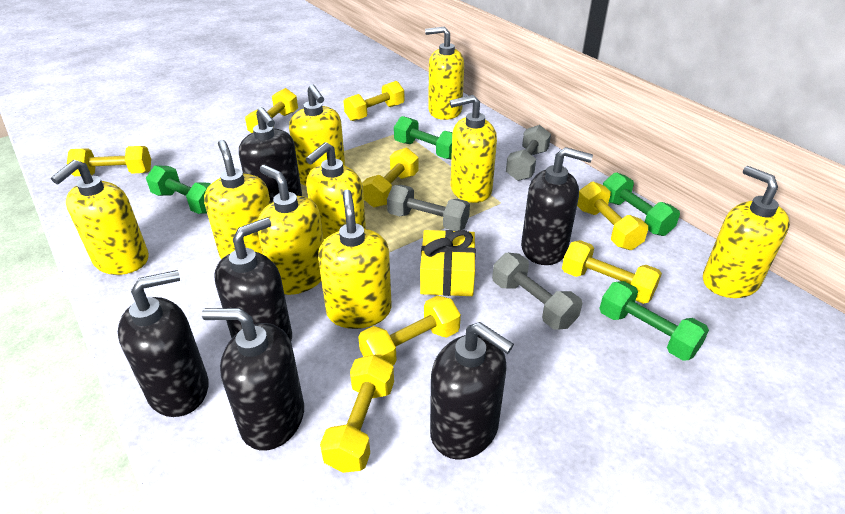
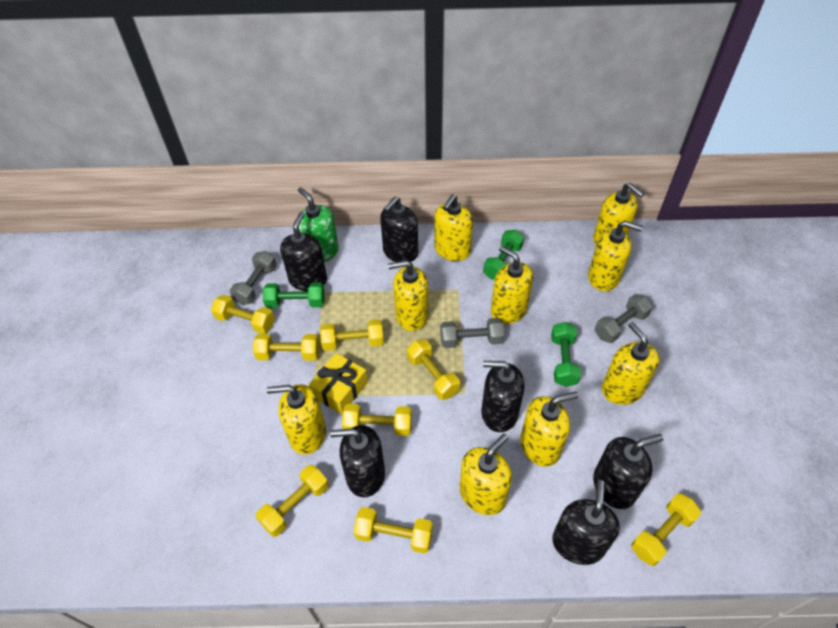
green dumbbell: 4 -> 3
green soap dispenser: 0 -> 1

